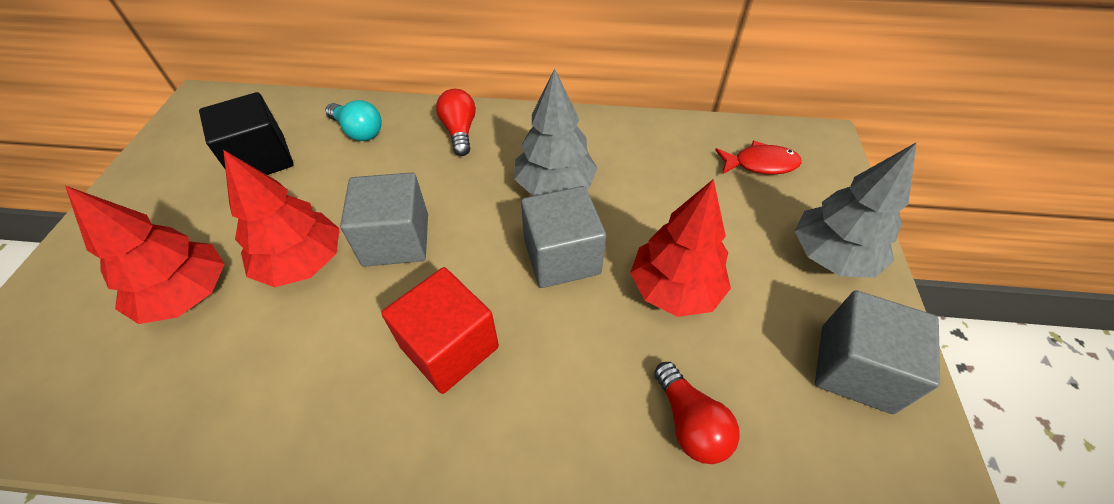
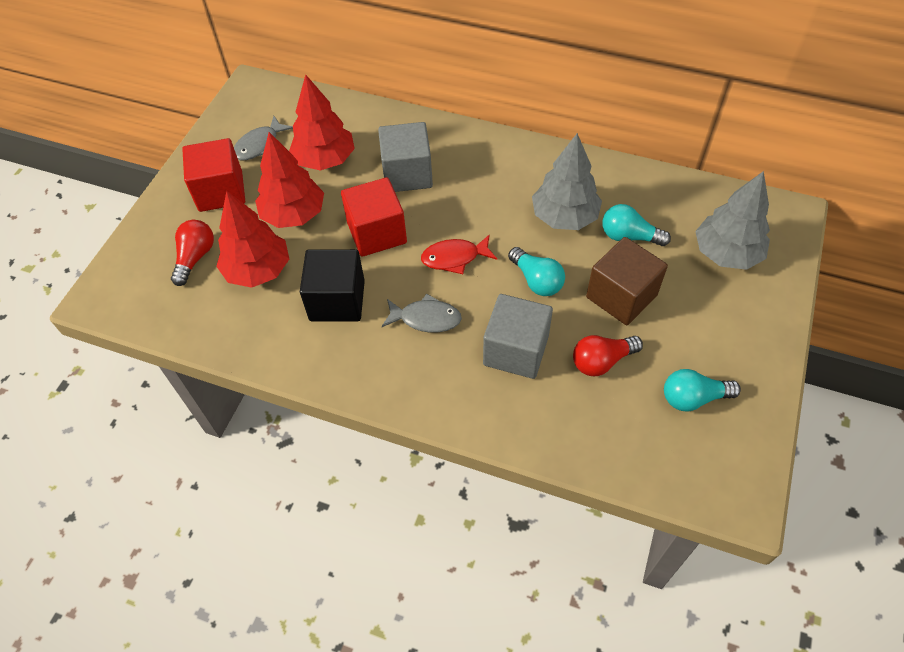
brown cube: 0 -> 1
grey cube: 3 -> 2
grey fish: 0 -> 2
red cube: 1 -> 2
turquoise light bulb: 1 -> 3

